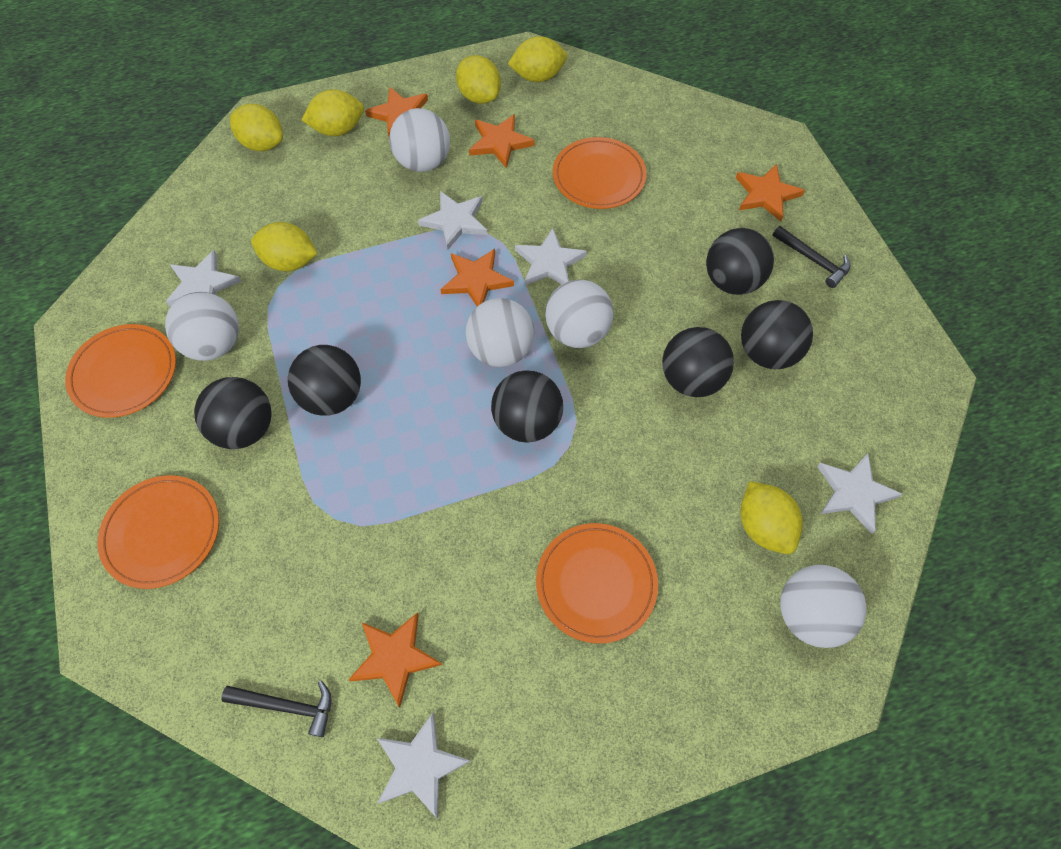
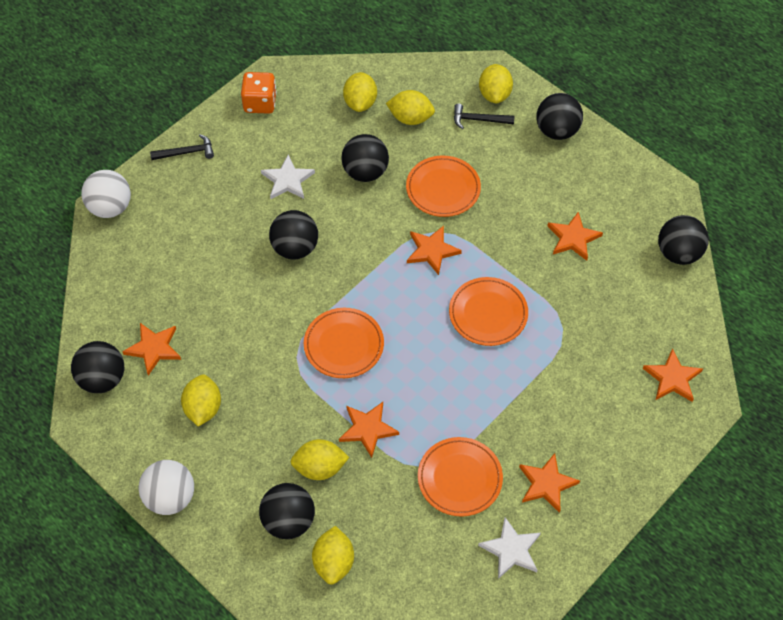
orange dice: 0 -> 1
orange star: 5 -> 6
white ball: 5 -> 2
white star: 5 -> 2

